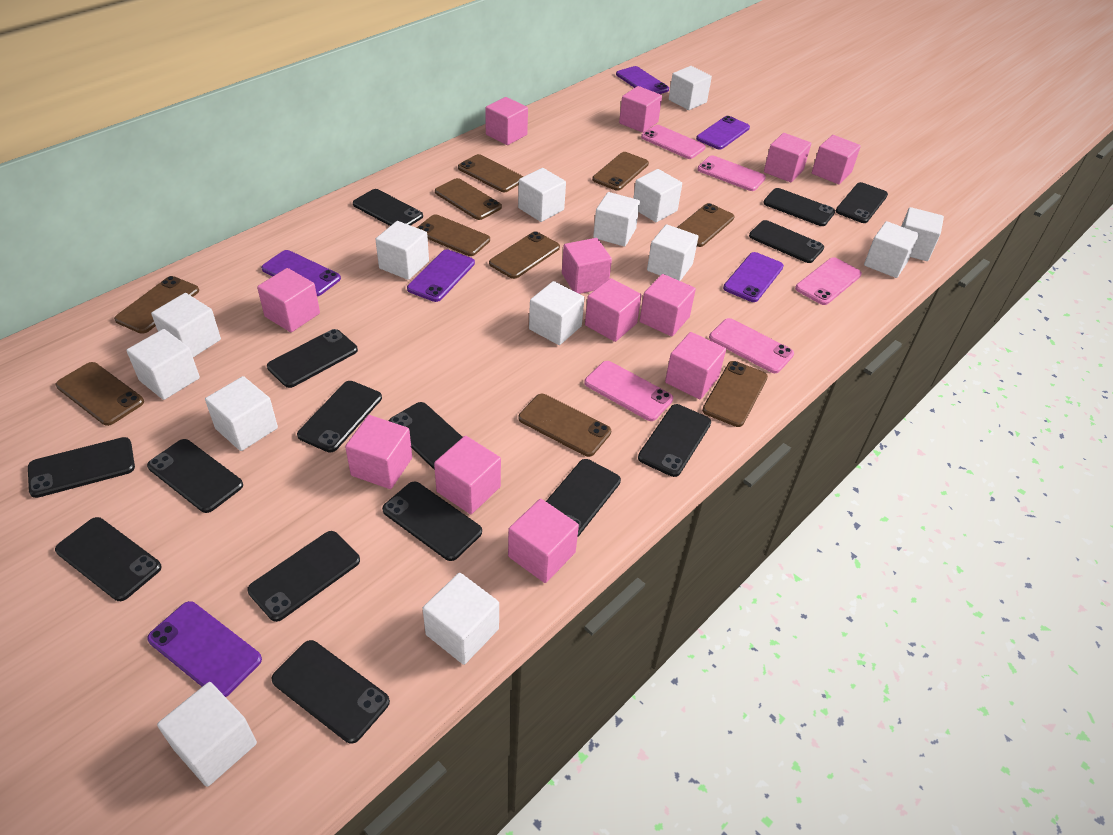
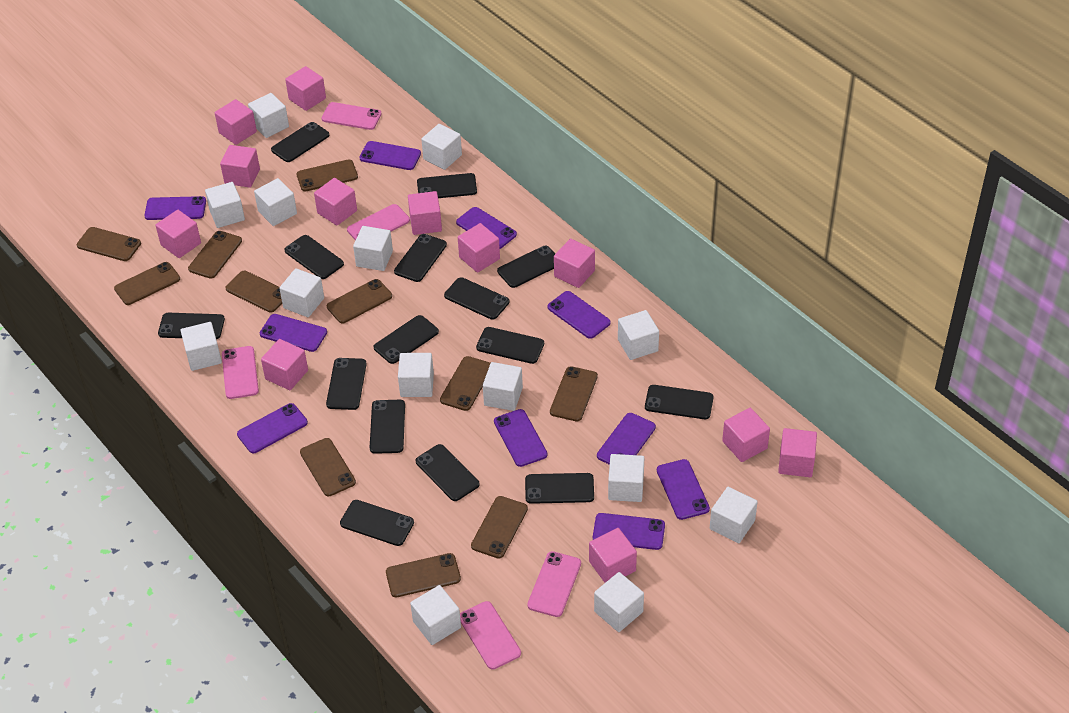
brown phone: 10 -> 11
purple phone: 6 -> 10

